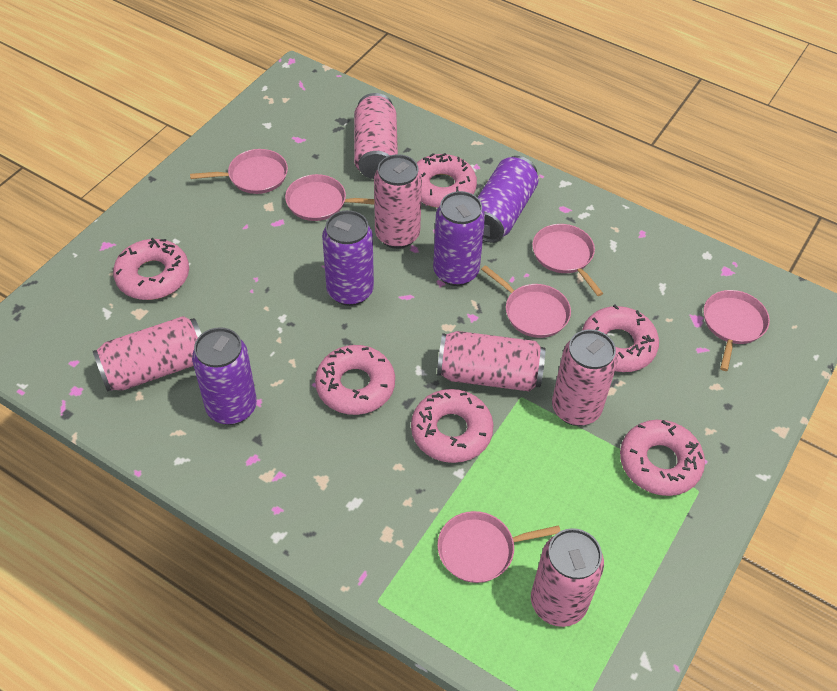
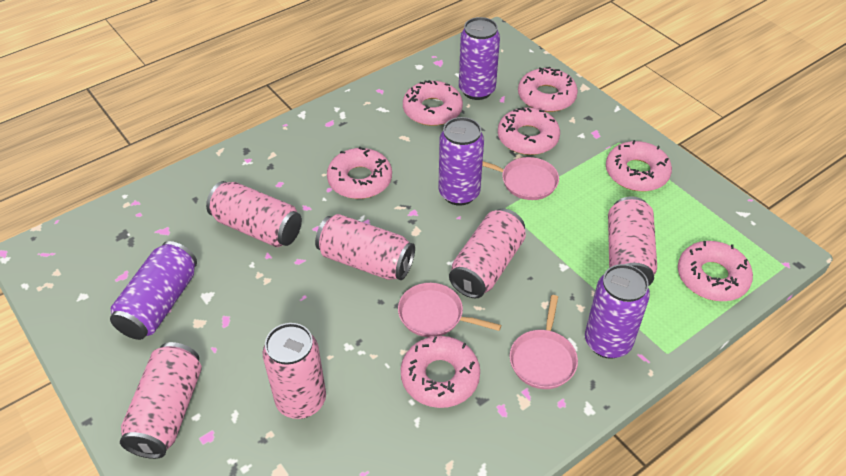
pink donut: 6 -> 7
pink pan: 6 -> 3

